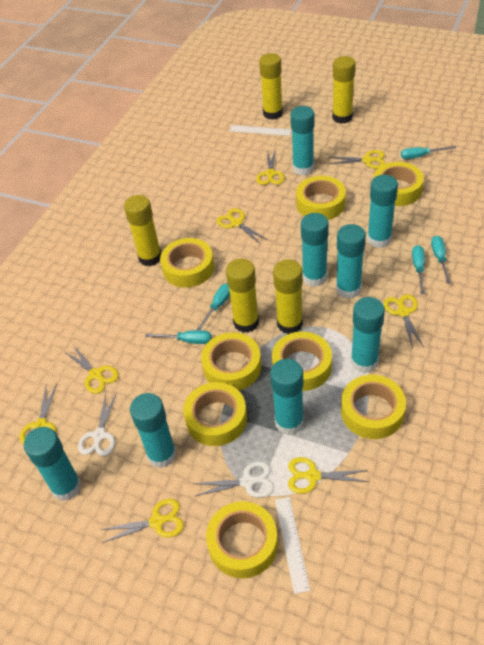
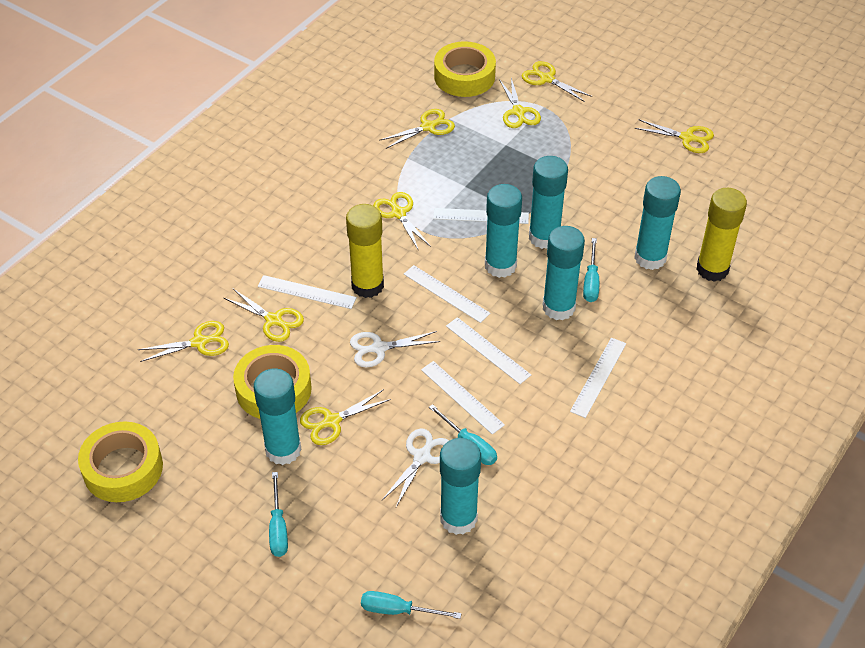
turquoise glue stick: 8 -> 6
turquoise screwdriver: 5 -> 4
white ruler: 2 -> 6
yellow glue stick: 5 -> 2
yellow tape: 8 -> 3

